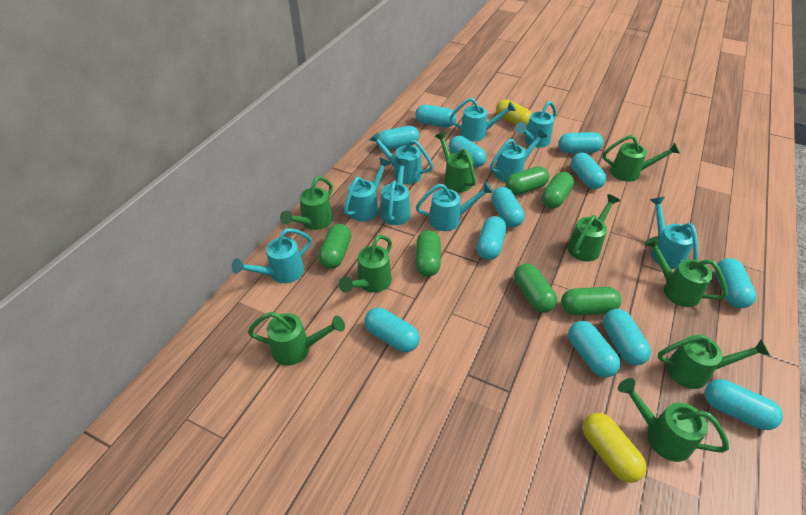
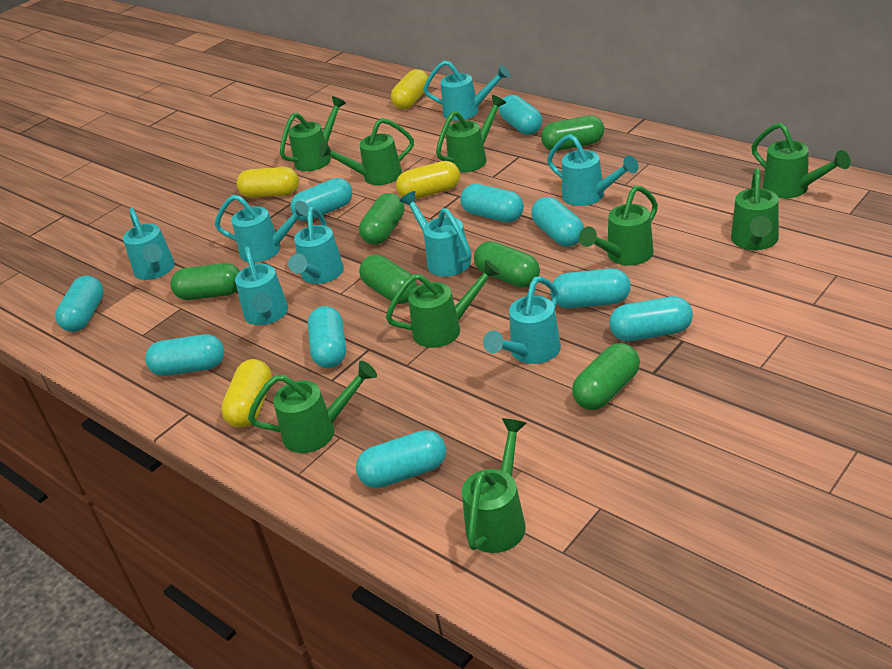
turquoise capsule: 12 -> 10
turquoise watering can: 9 -> 8
yellow capsule: 2 -> 4

